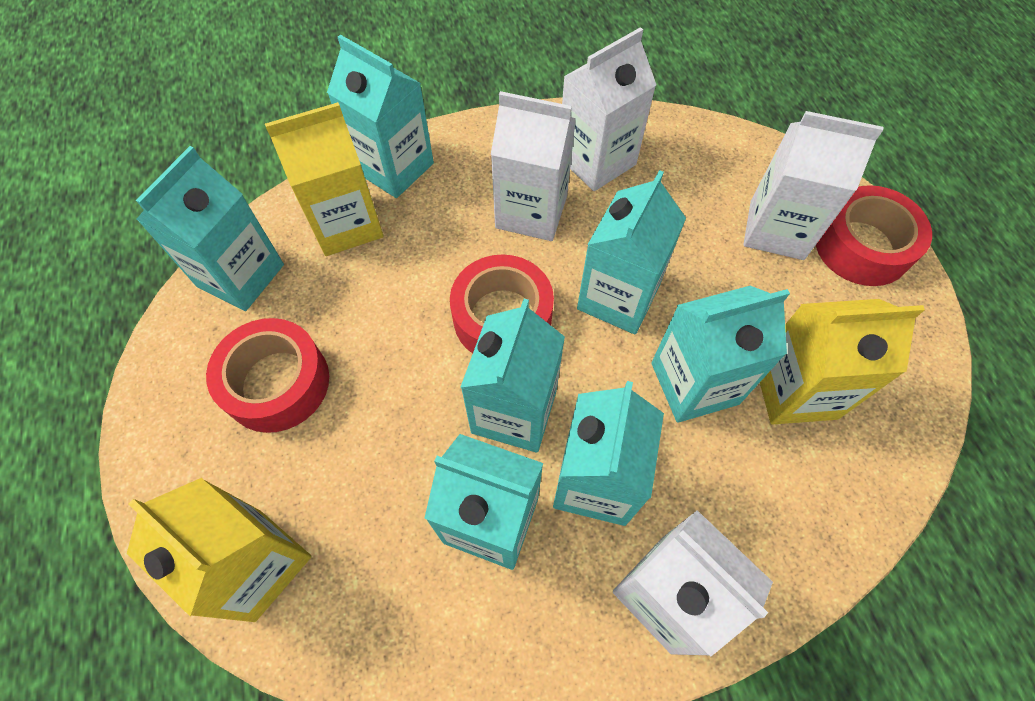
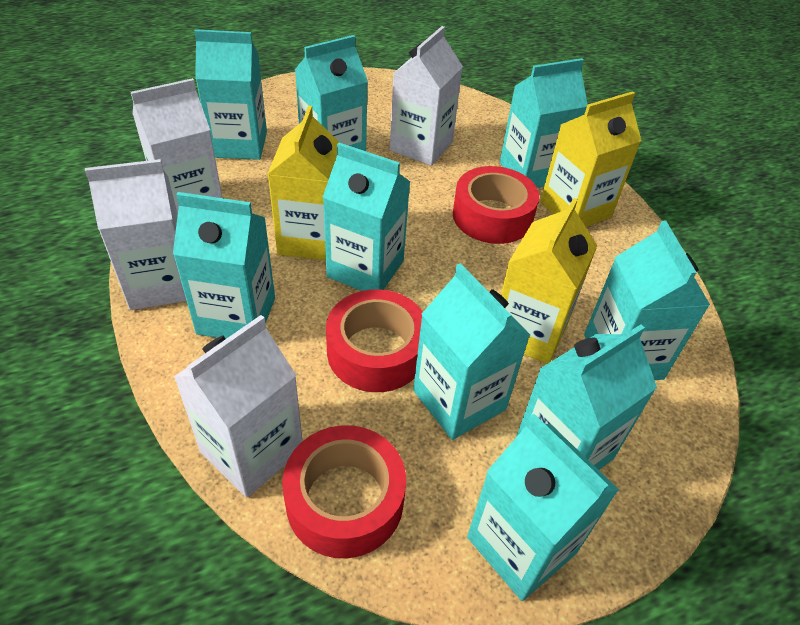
turquoise carton: 7 -> 9

